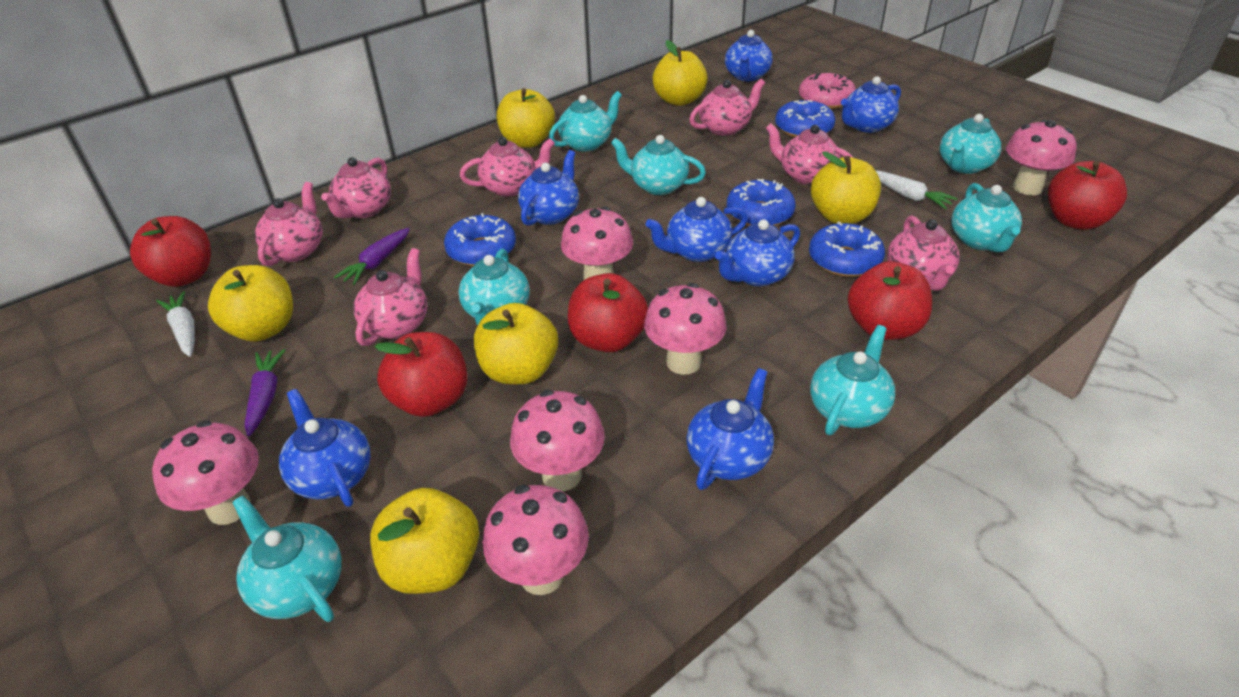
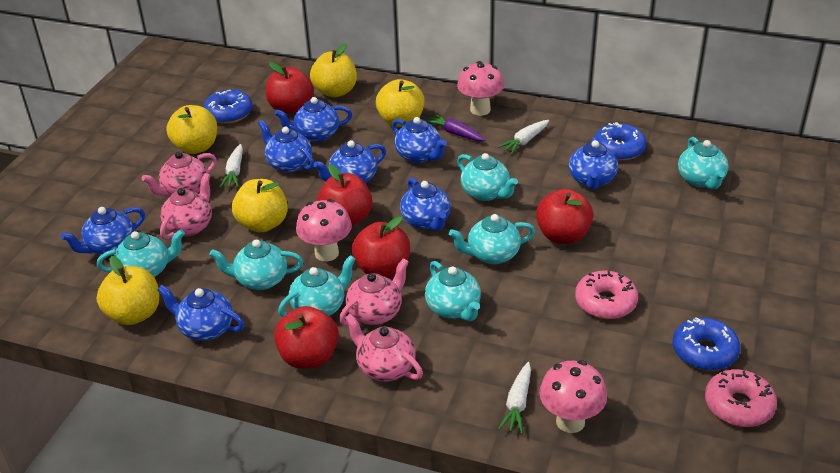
blue donut: 4 -> 3
blue teapot: 7 -> 8
pink donut: 1 -> 2
pink mushroom: 6 -> 3
pink teapot: 7 -> 4
purple carrot: 2 -> 1
white carrot: 2 -> 3
yellow apple: 6 -> 5

